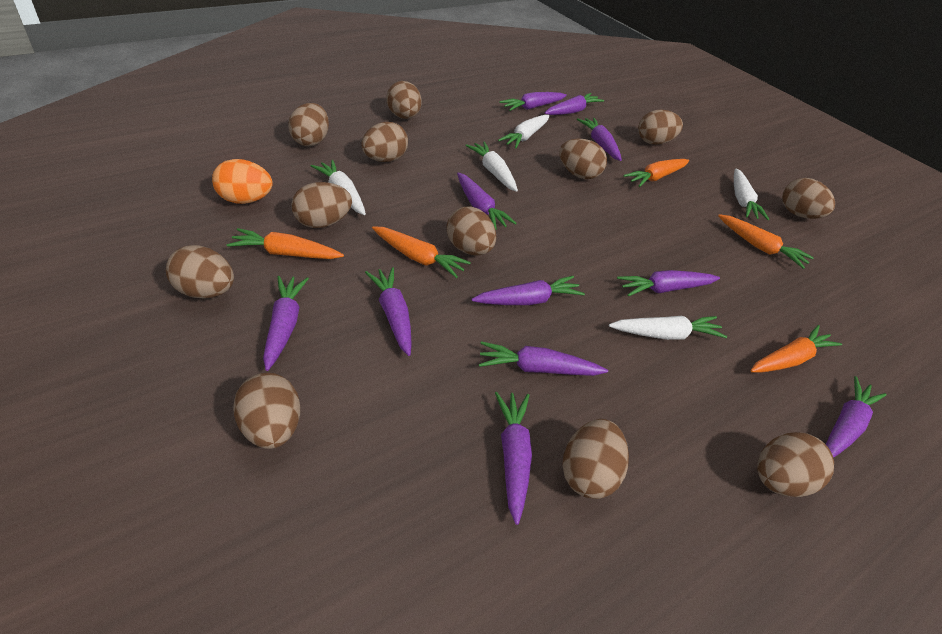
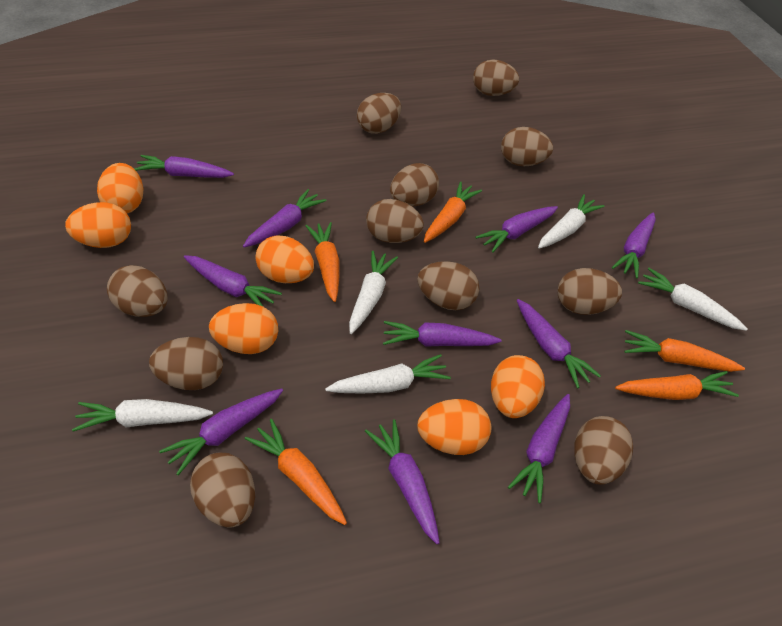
brown egg: 12 -> 11
orange egg: 1 -> 6
purple carrot: 11 -> 10

